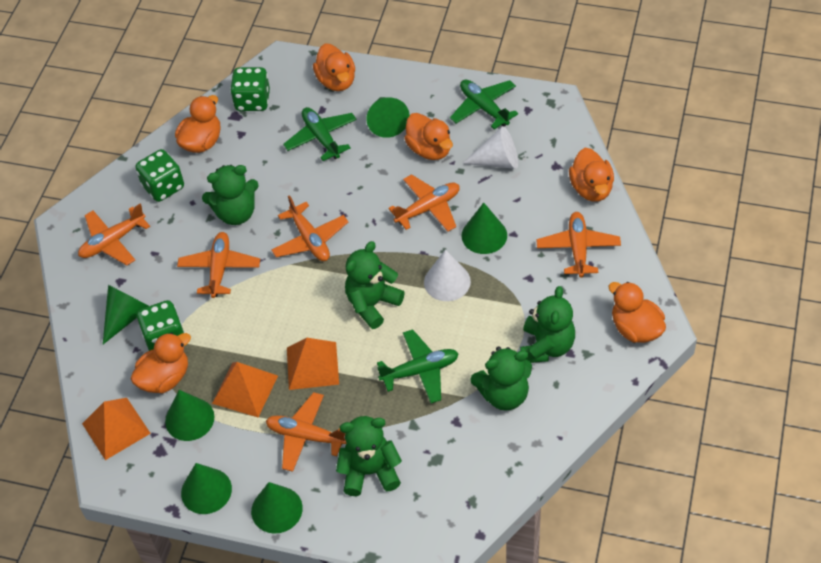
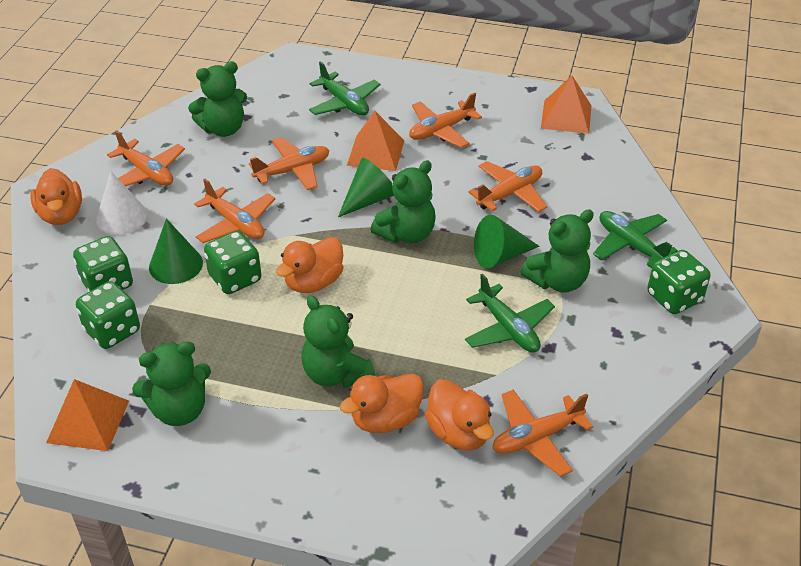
green cone: 6 -> 3
green dice: 3 -> 4
orange duck: 6 -> 4
white cone: 2 -> 1

